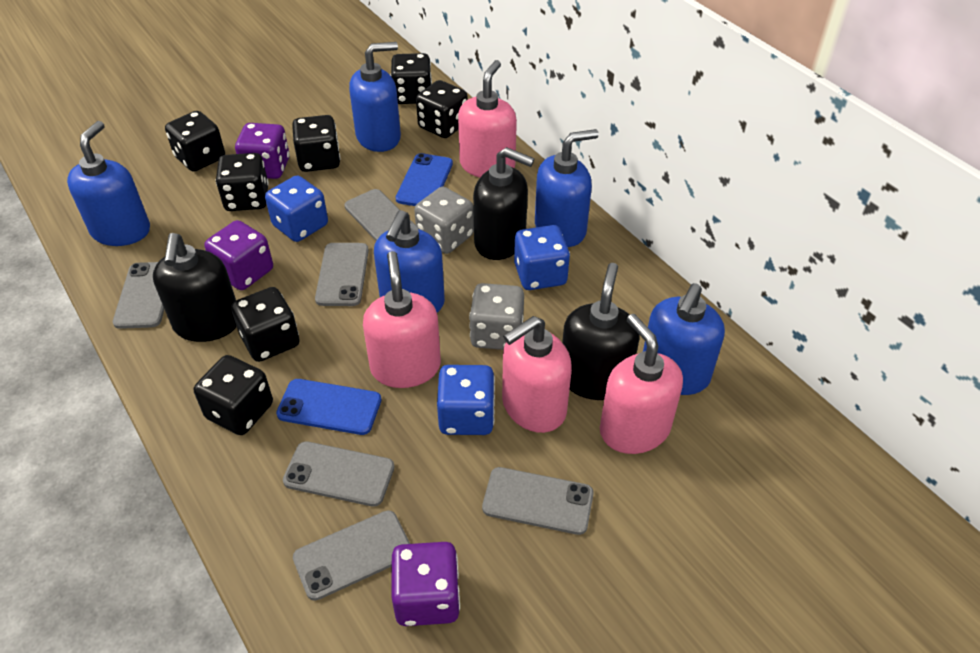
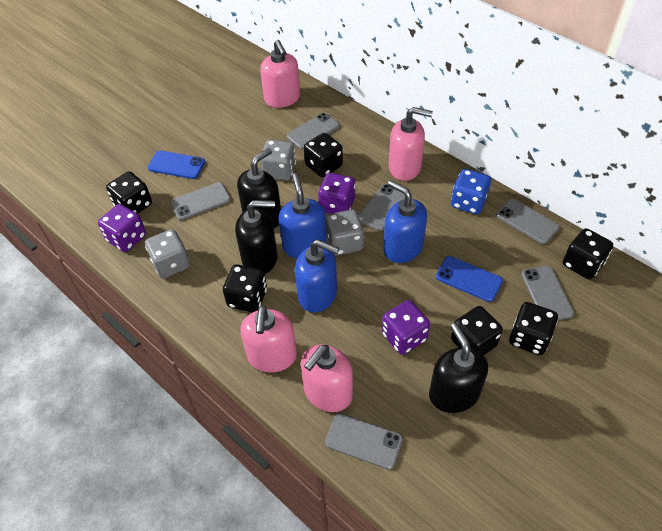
black dice: 7 -> 6
blue dice: 3 -> 1
blue soap dispenser: 5 -> 3
grey dice: 2 -> 3

